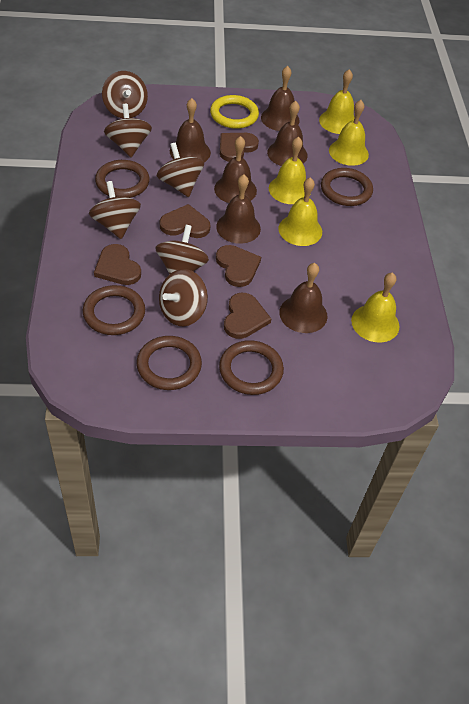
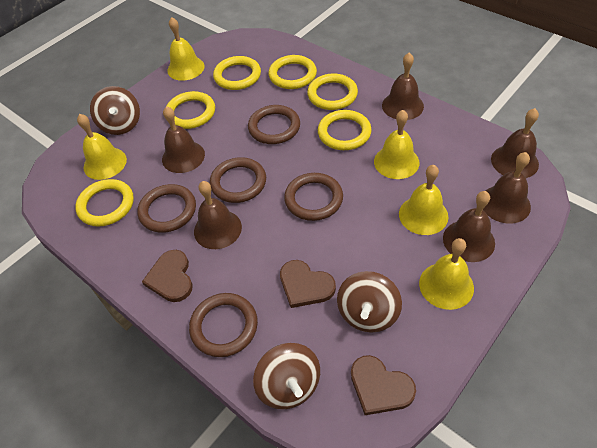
brown heart: 5 -> 3
brown spinning top: 6 -> 3
yellow ring: 1 -> 6

